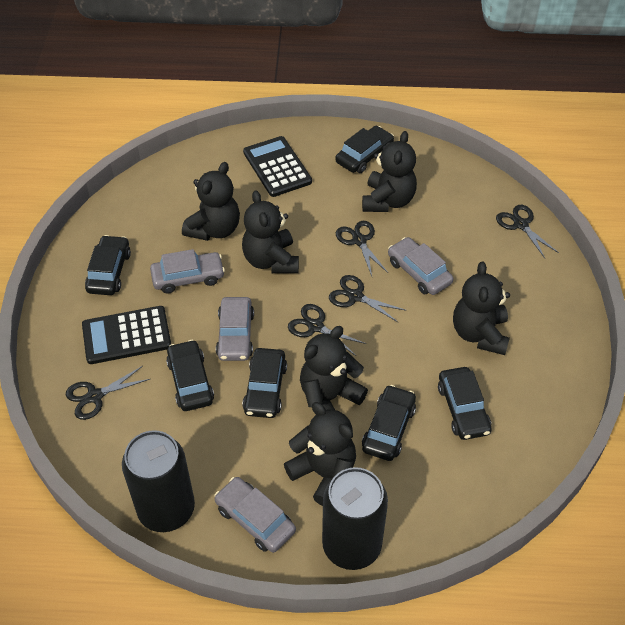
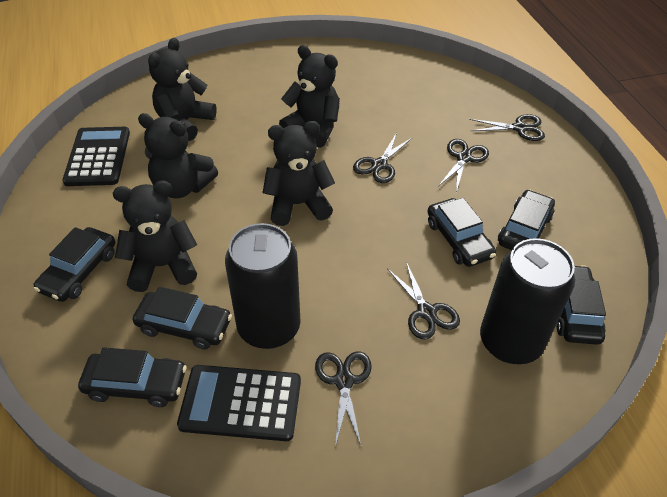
black teddy bear: 6 -> 5
grey car: 4 -> 0

